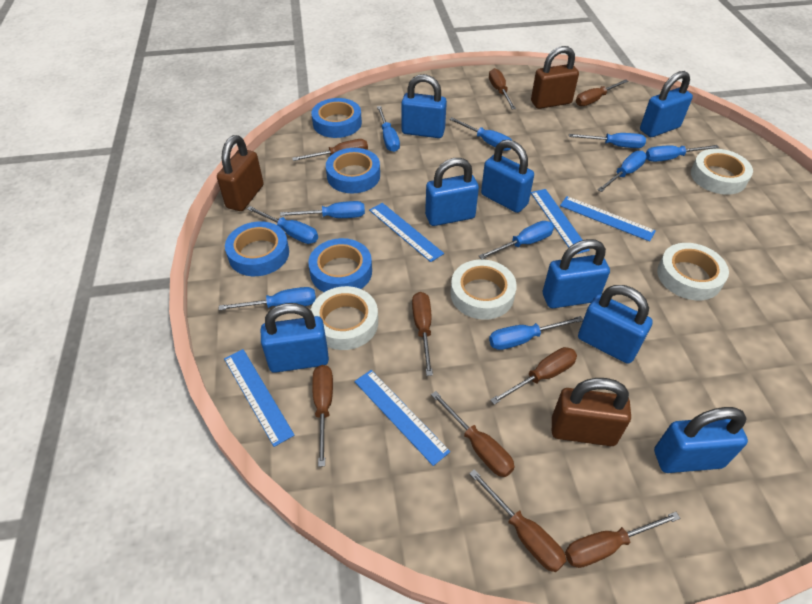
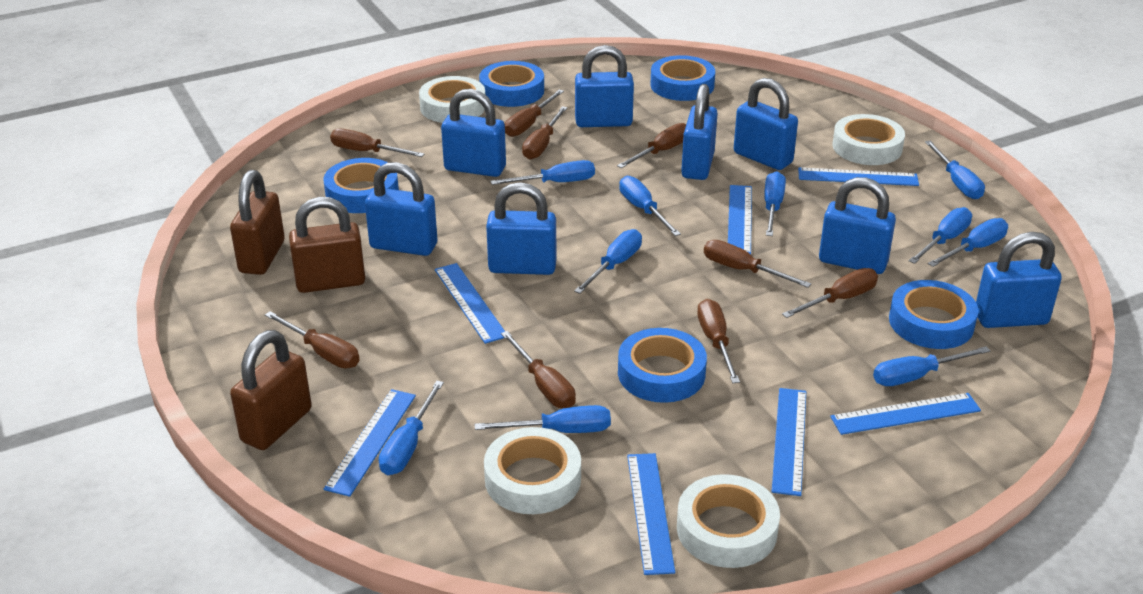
blue ruler: 5 -> 7
blue tape: 4 -> 5

